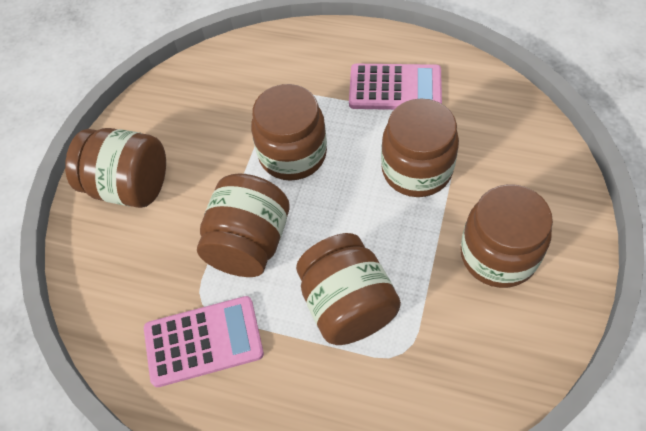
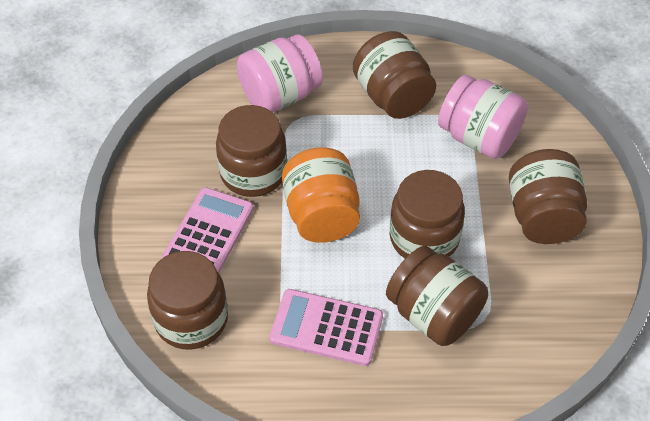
orange jar: 0 -> 1
pink jar: 0 -> 2

